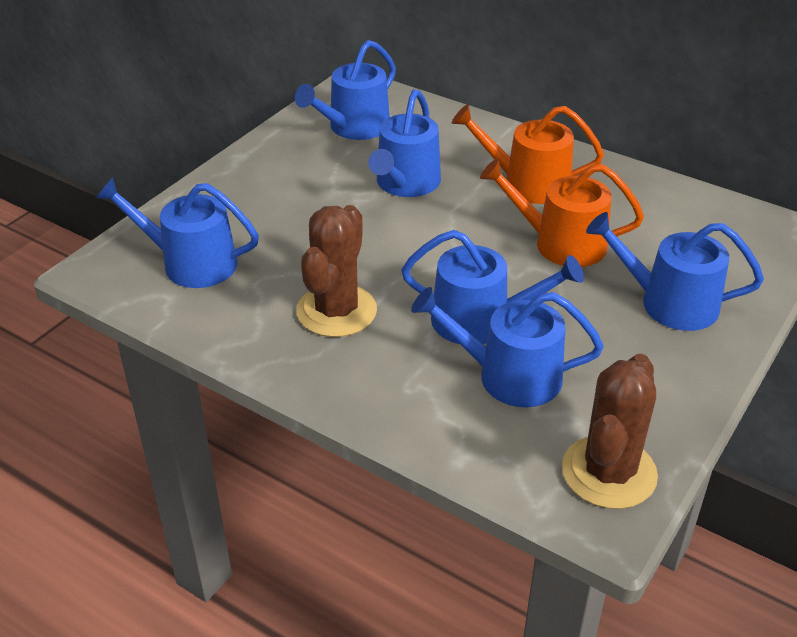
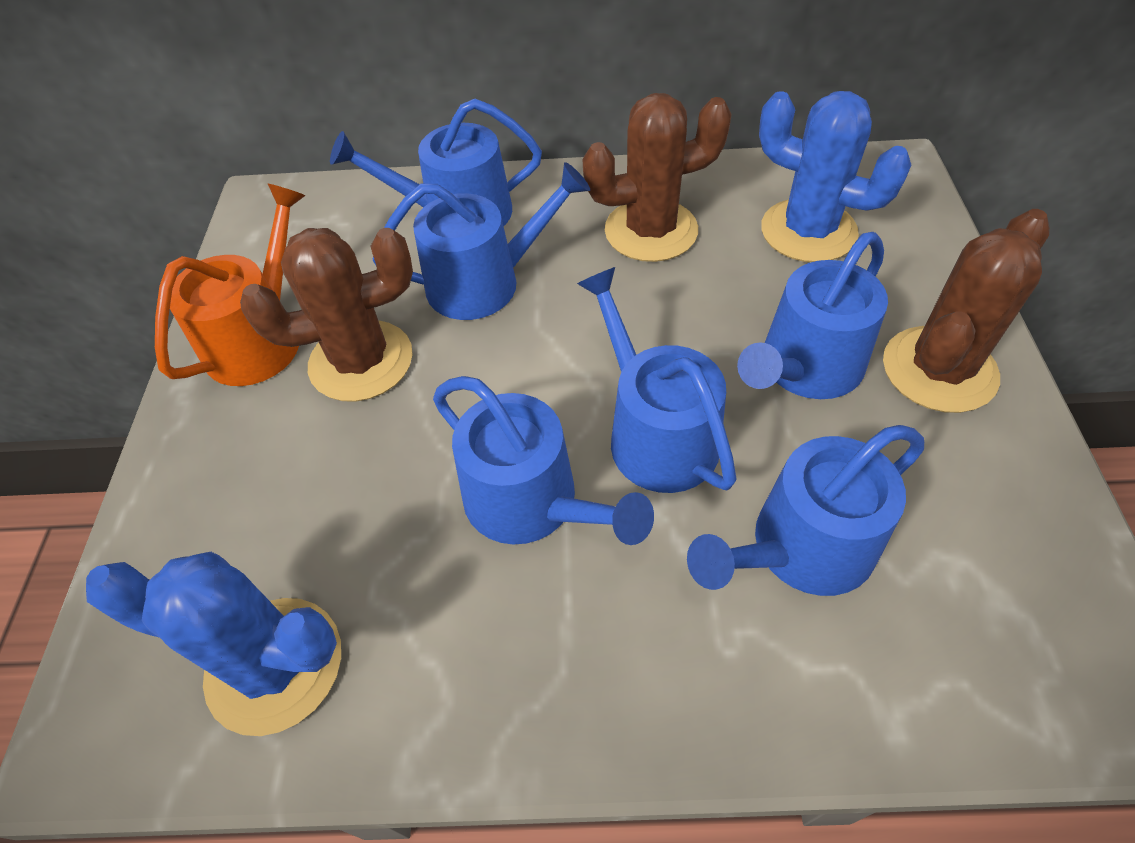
blue cactus: 0 -> 2
brown cactus: 2 -> 3
orange watering can: 2 -> 1

